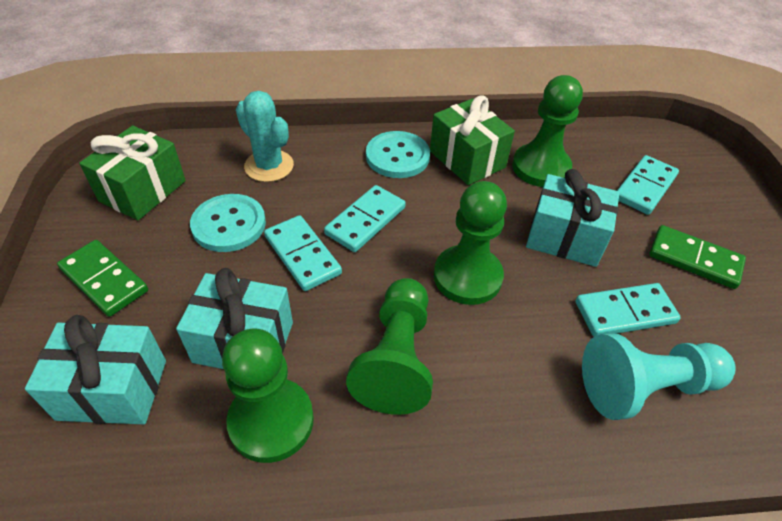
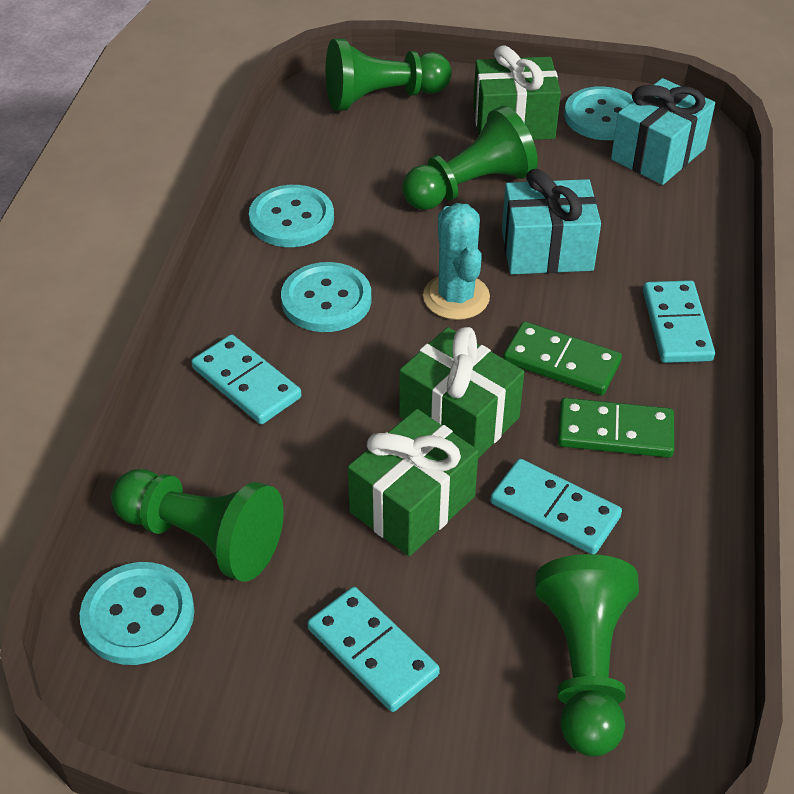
green gift: 2 -> 3
turquoise button: 2 -> 4
turquoise gift: 3 -> 2
turquoise pawn: 1 -> 0

